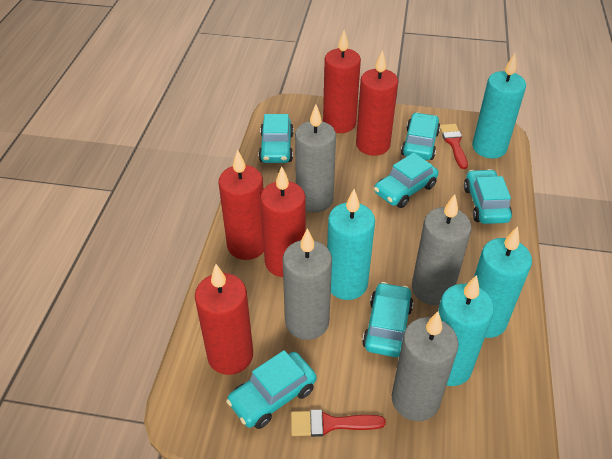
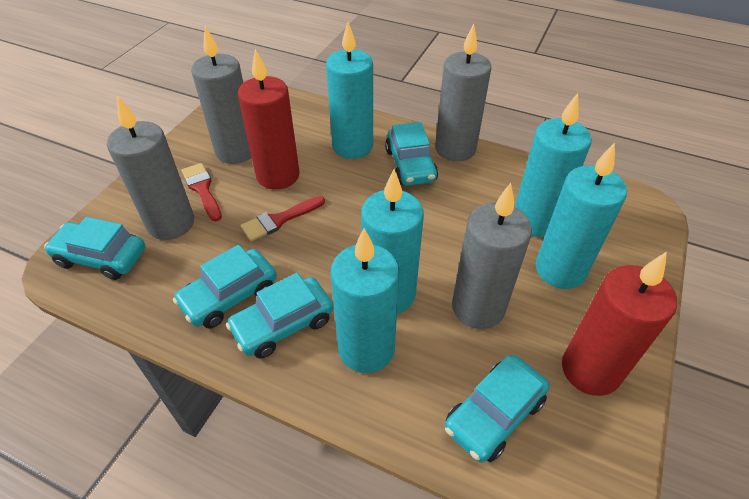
red candle: 5 -> 2
turquoise candle: 4 -> 5
turquoise car: 6 -> 5

